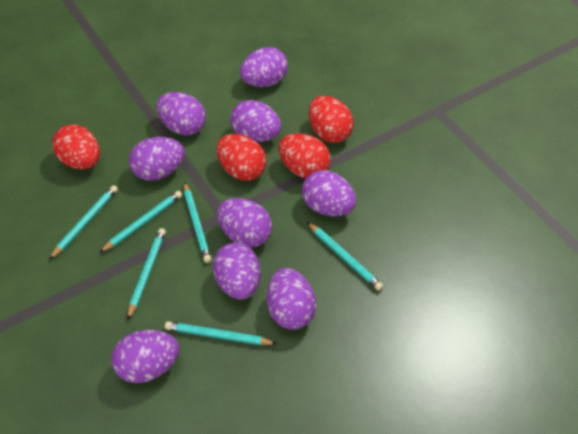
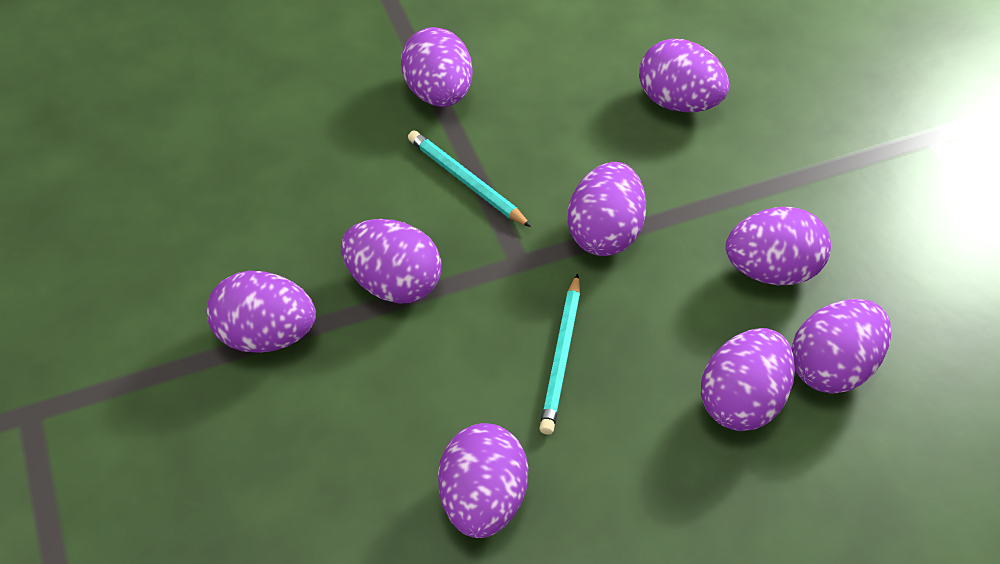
red egg: 4 -> 0
turquoise pencil: 6 -> 2

